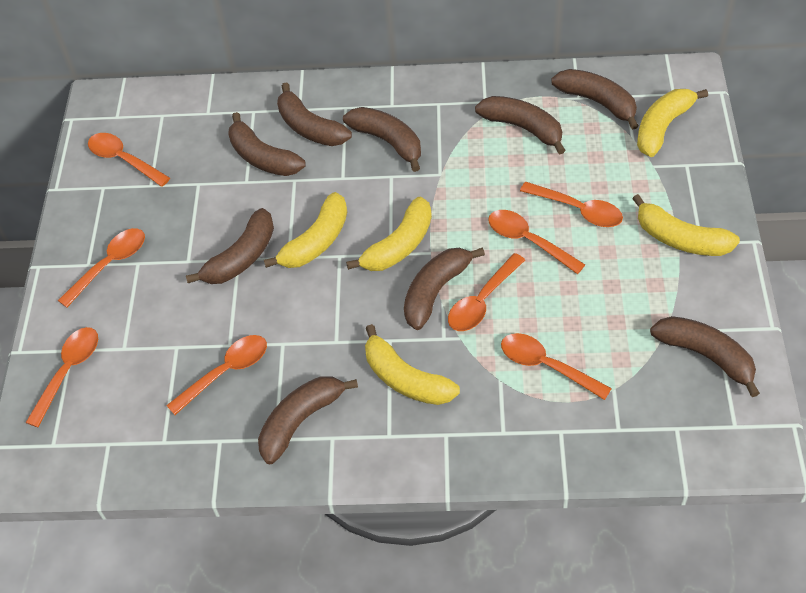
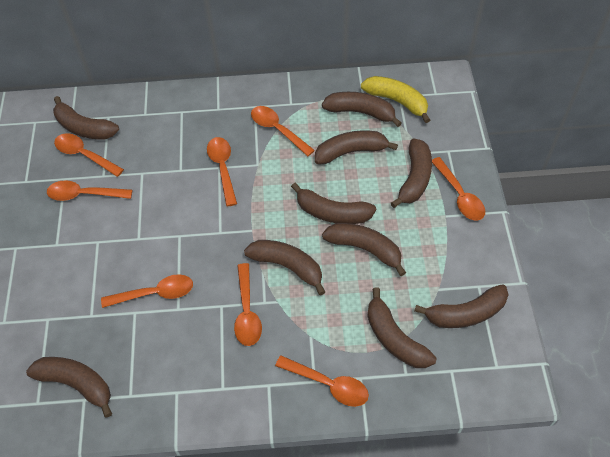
brown banana: 9 -> 10
yellow banana: 5 -> 1

